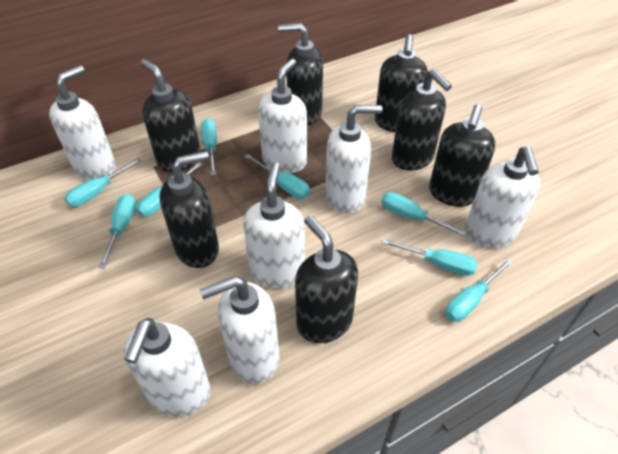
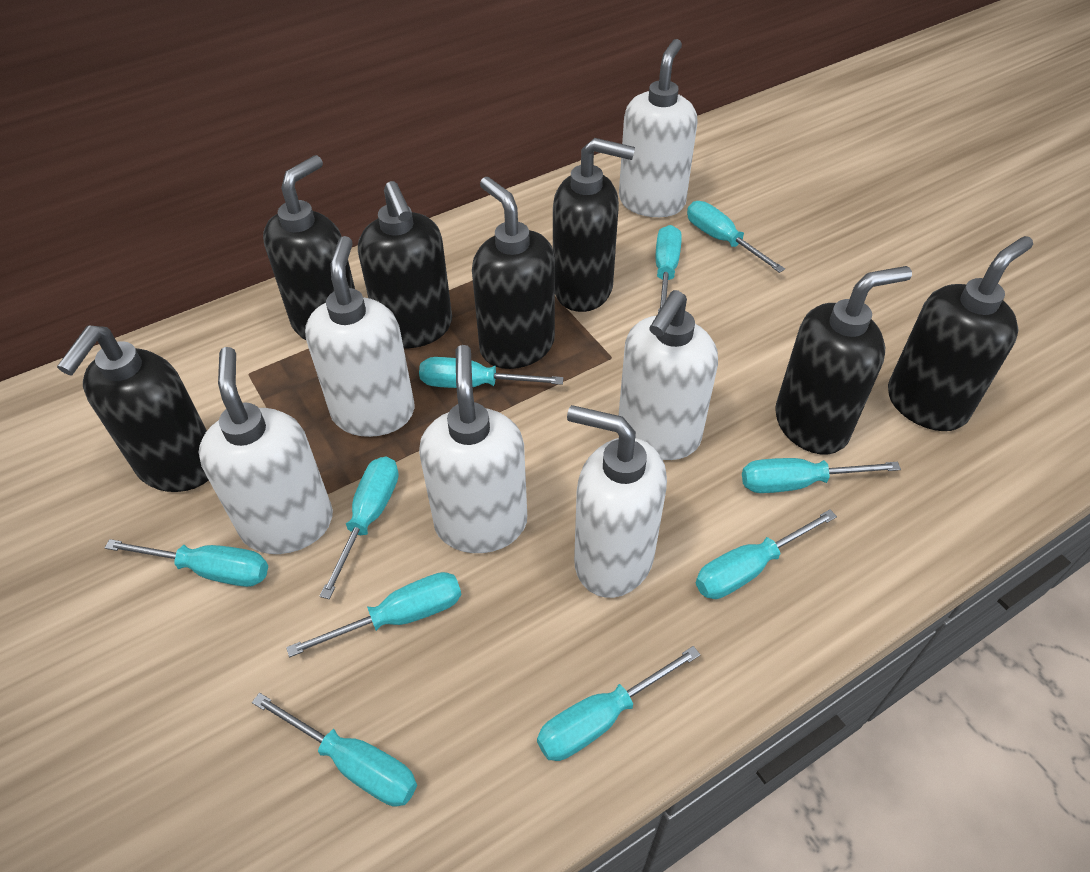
turquoise screwdriver: 8 -> 10
white soap dispenser: 7 -> 6

